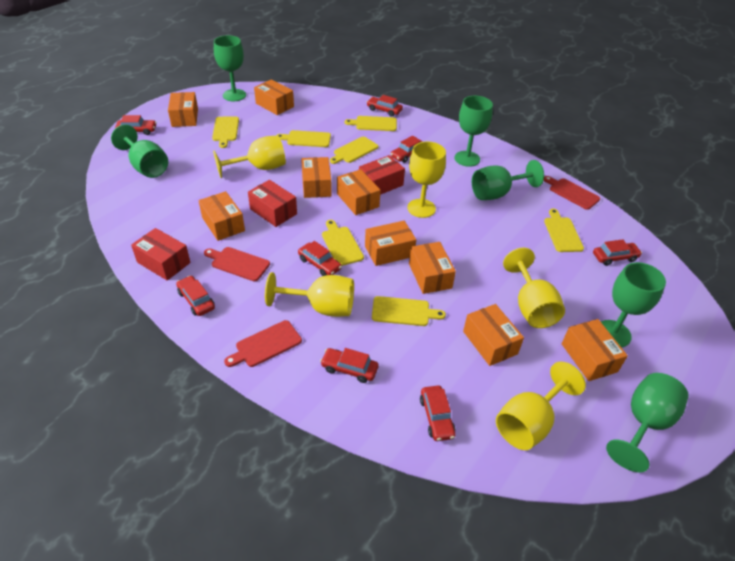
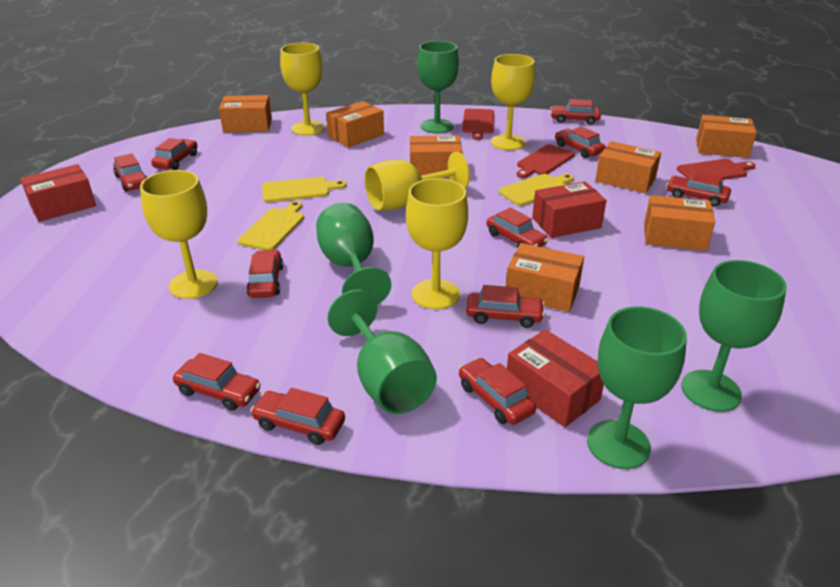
green goblet: 6 -> 5
orange box: 9 -> 7
red car: 8 -> 11
yellow cutting board: 7 -> 3

